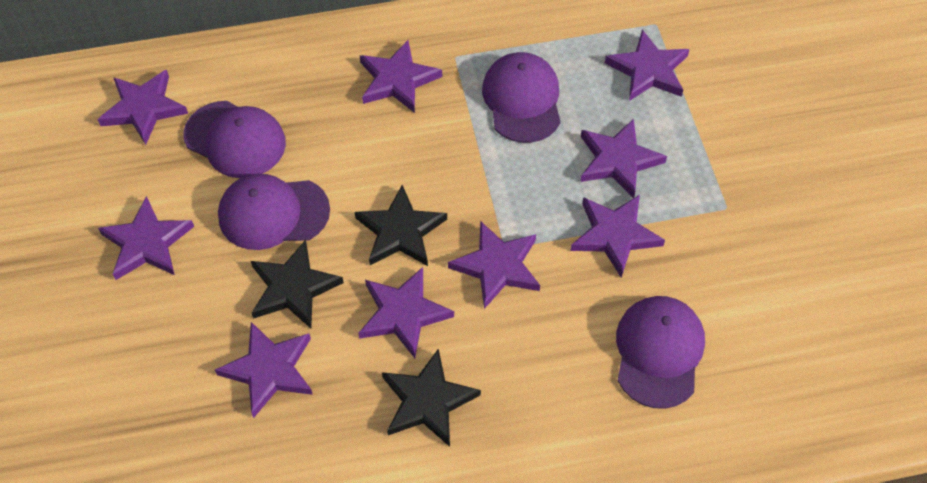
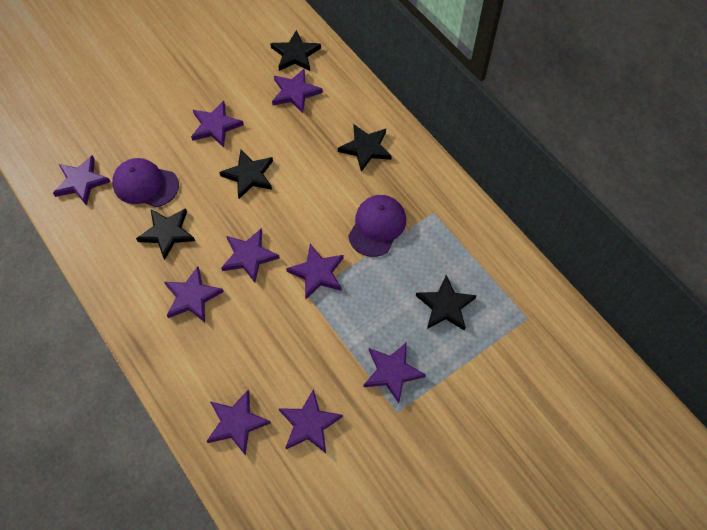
black star: 3 -> 5
purple cap: 4 -> 2

